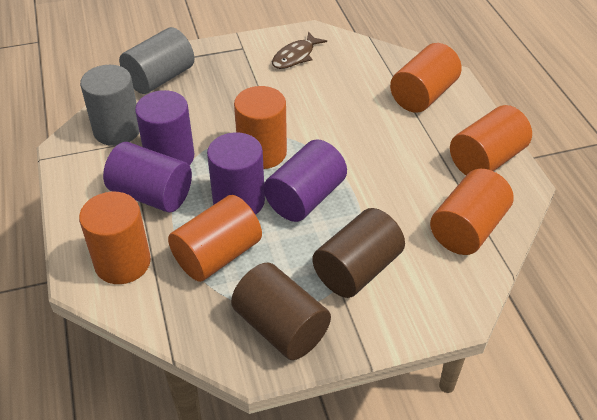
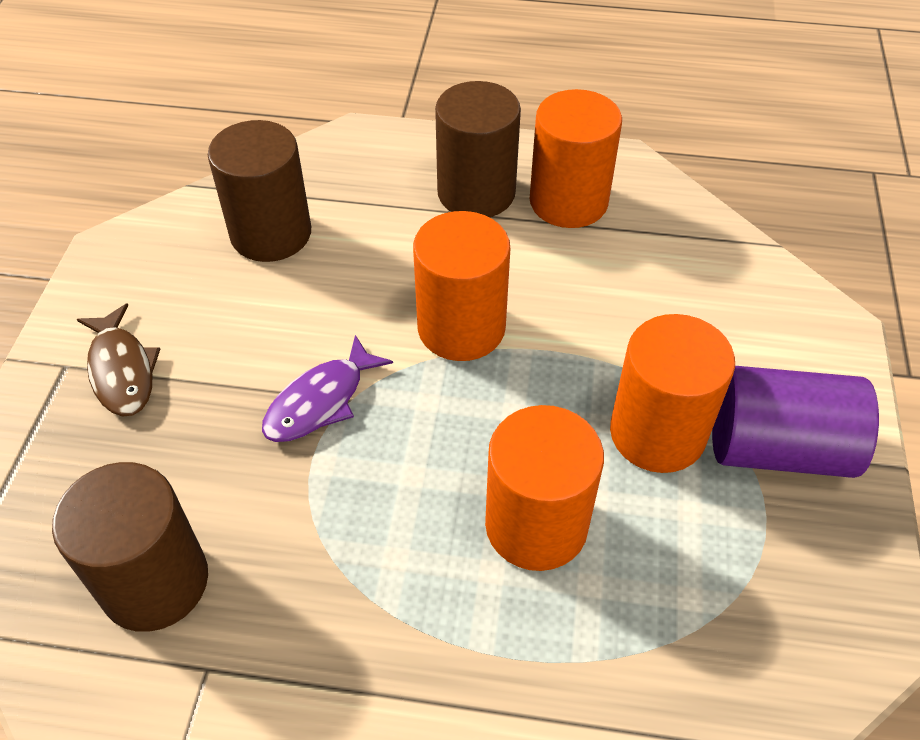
brown cylinder: 2 -> 3
grey cylinder: 2 -> 0
orange cylinder: 6 -> 4
purple cylinder: 4 -> 1
purple fish: 0 -> 1

